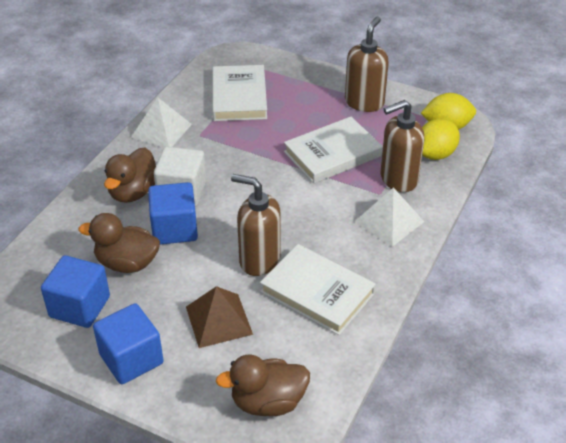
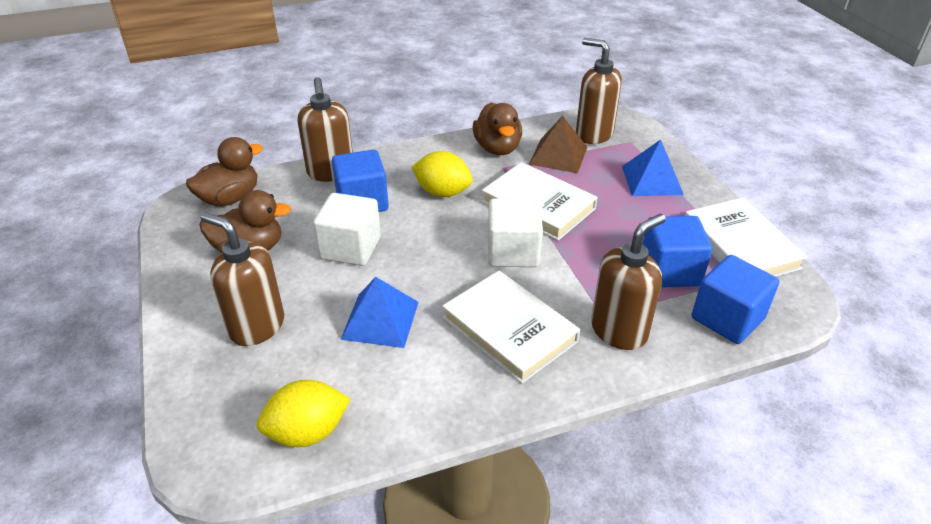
blue pyramid: 0 -> 2
brown soap dispenser: 3 -> 4
white cube: 1 -> 2
white pyramid: 2 -> 0

